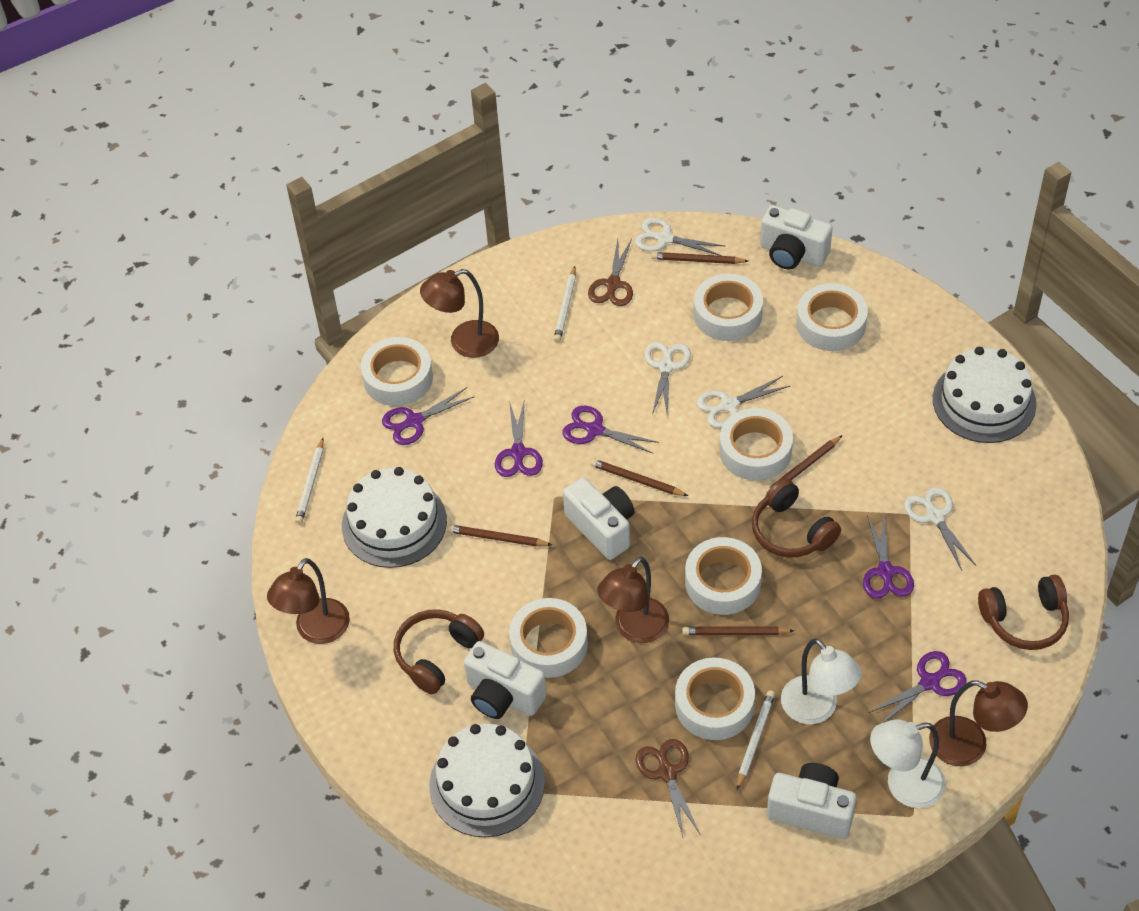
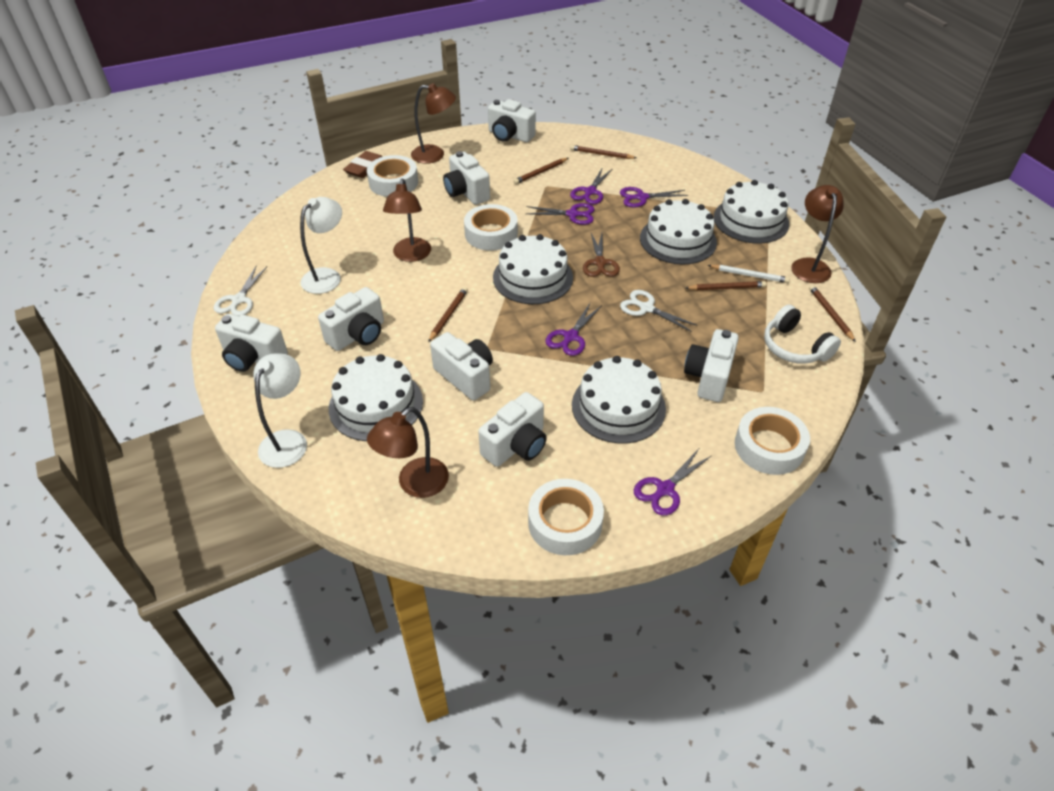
brown eraser: 0 -> 1
brown headphones: 3 -> 0
brown scissors: 2 -> 1
white cake: 3 -> 5
white camera: 4 -> 7
white headphones: 0 -> 1
white pencil: 3 -> 1
white scissors: 4 -> 2
white tape: 7 -> 4

